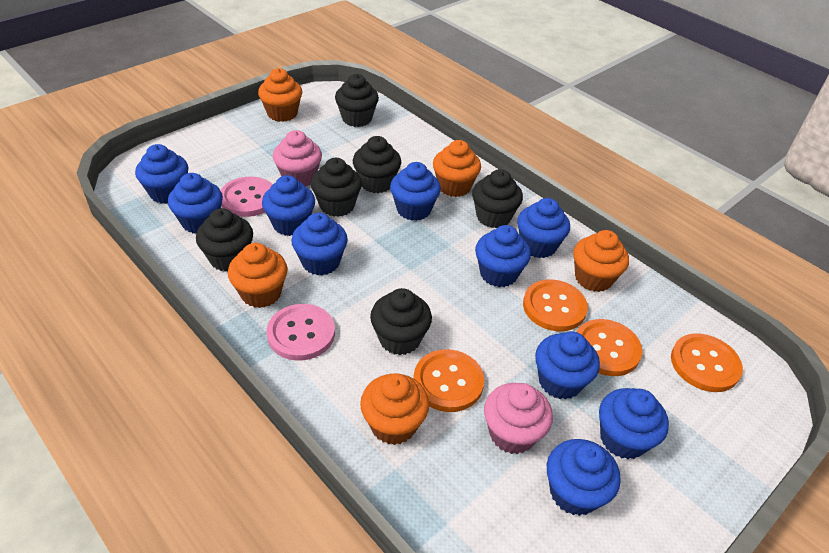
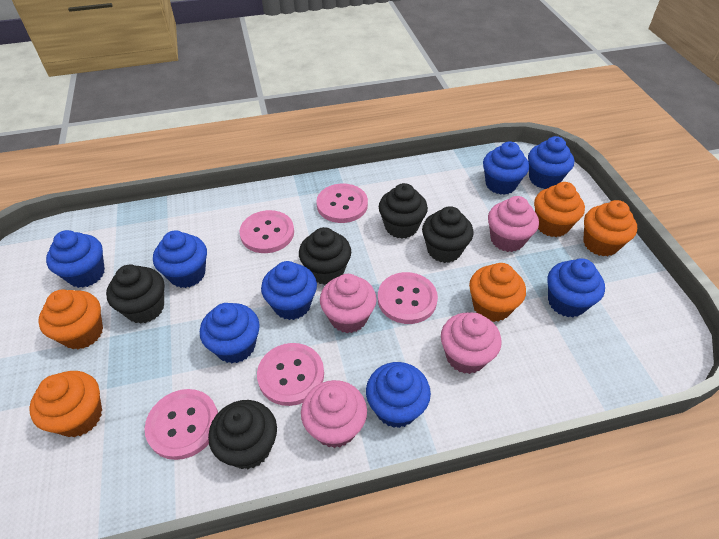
black cupcake: 6 -> 5
blue cupcake: 10 -> 8
orange button: 4 -> 0
pink button: 2 -> 5
pink cupcake: 2 -> 4

